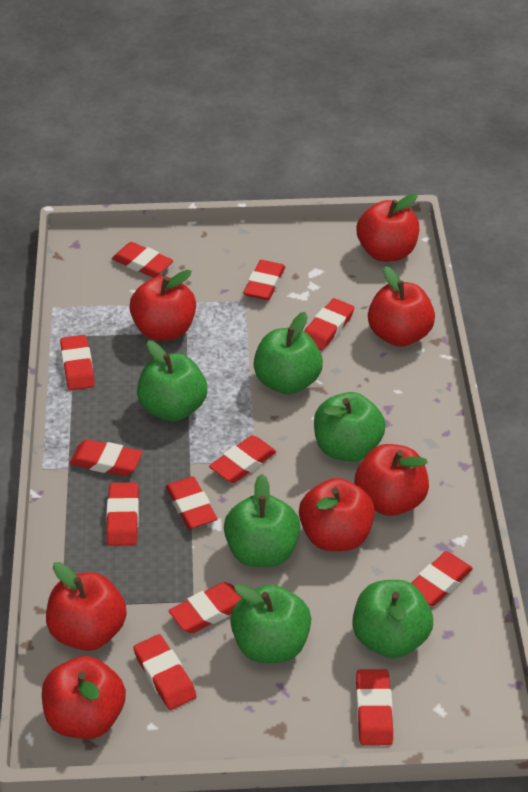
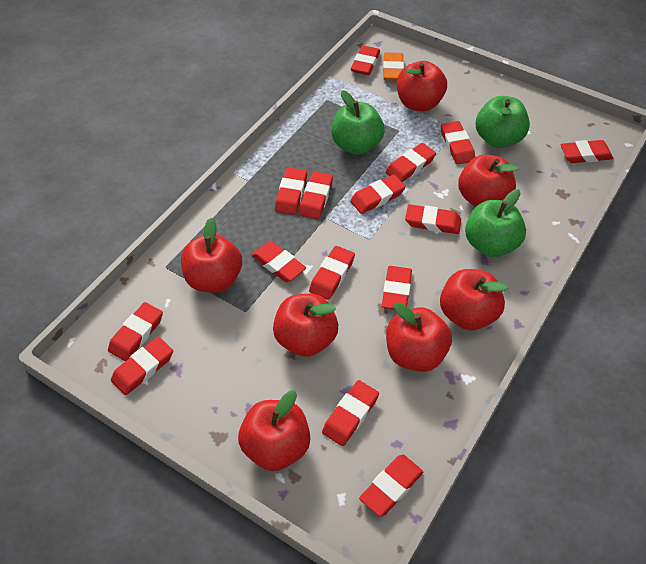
green apple: 6 -> 3
orange eraser: 0 -> 1
red eraser: 12 -> 15

